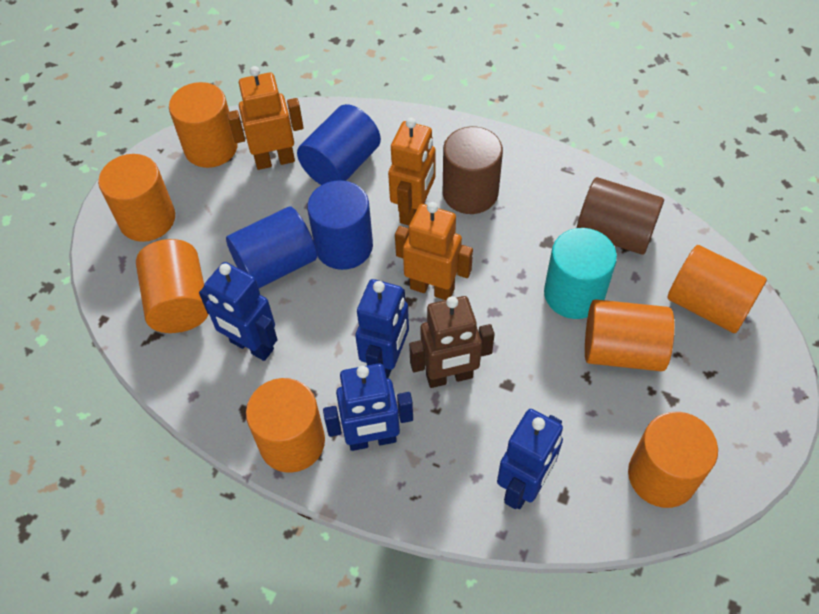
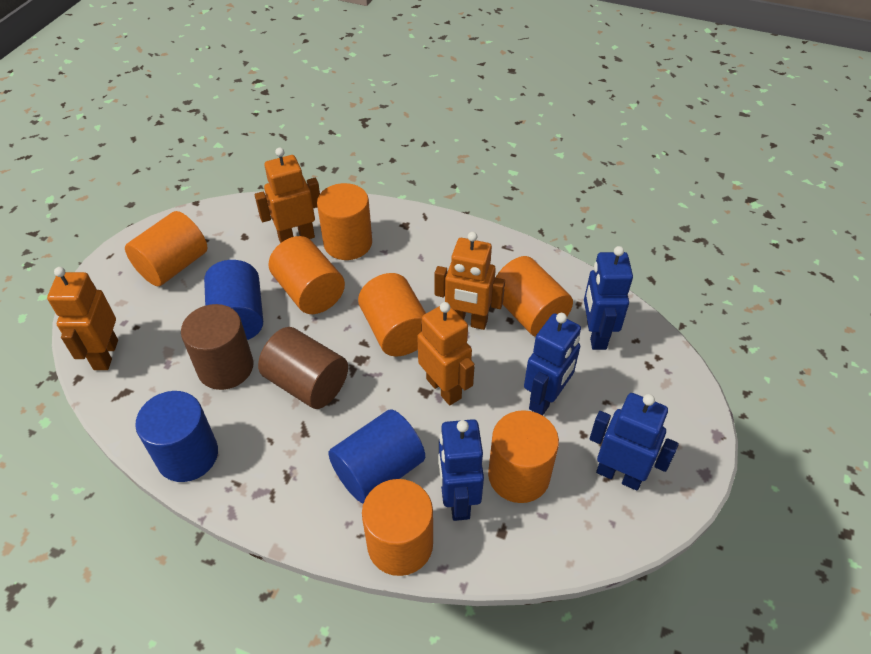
brown robot: 1 -> 0
orange robot: 3 -> 4
turquoise cylinder: 1 -> 0

